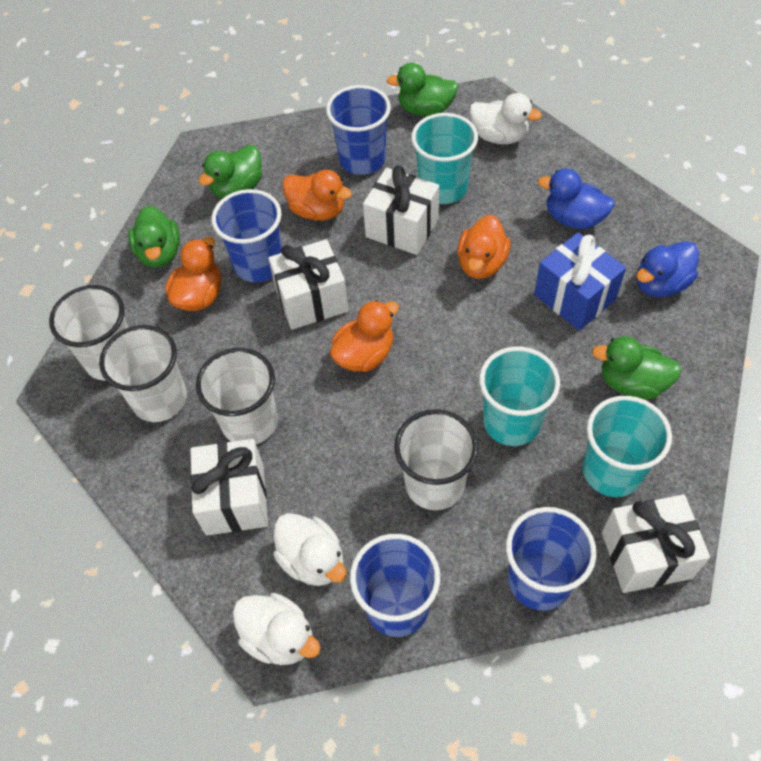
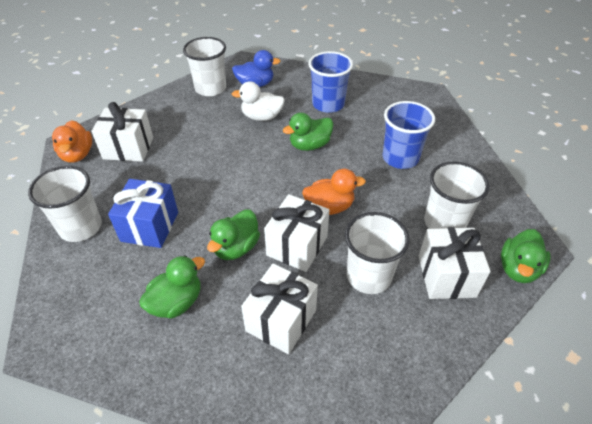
blue cup: 4 -> 2
blue duck: 2 -> 1
orange duck: 4 -> 2
turquoise cup: 3 -> 0
white duck: 3 -> 1

